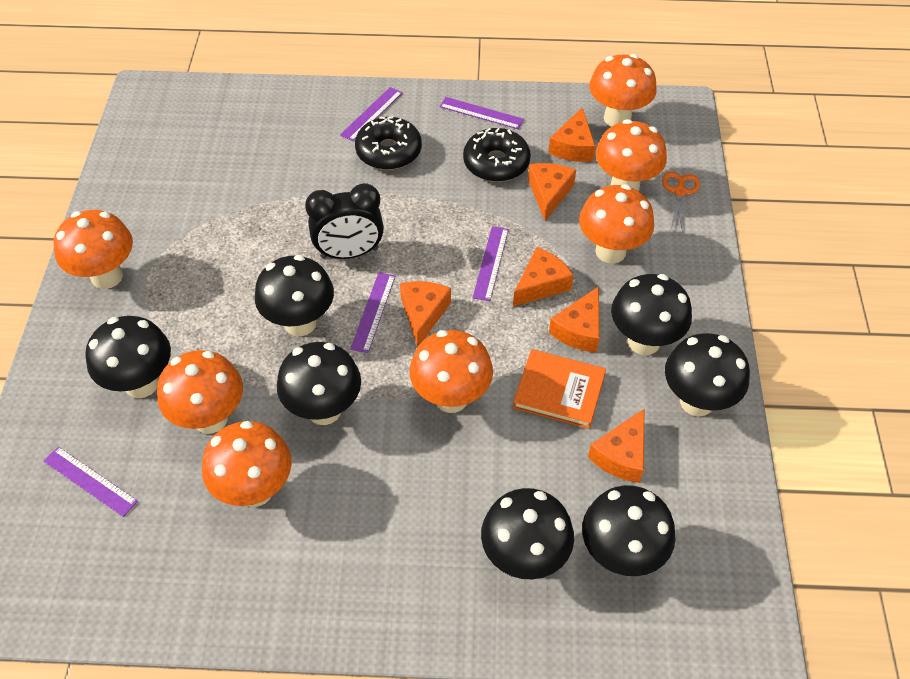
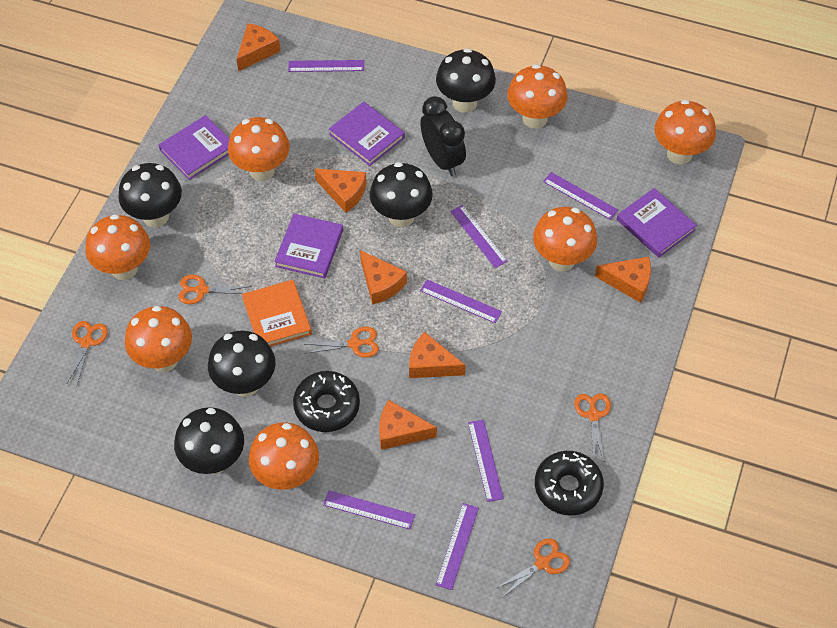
black mushroom: 7 -> 5
orange scissors: 1 -> 5
purple book: 0 -> 4
purple ruler: 5 -> 7

